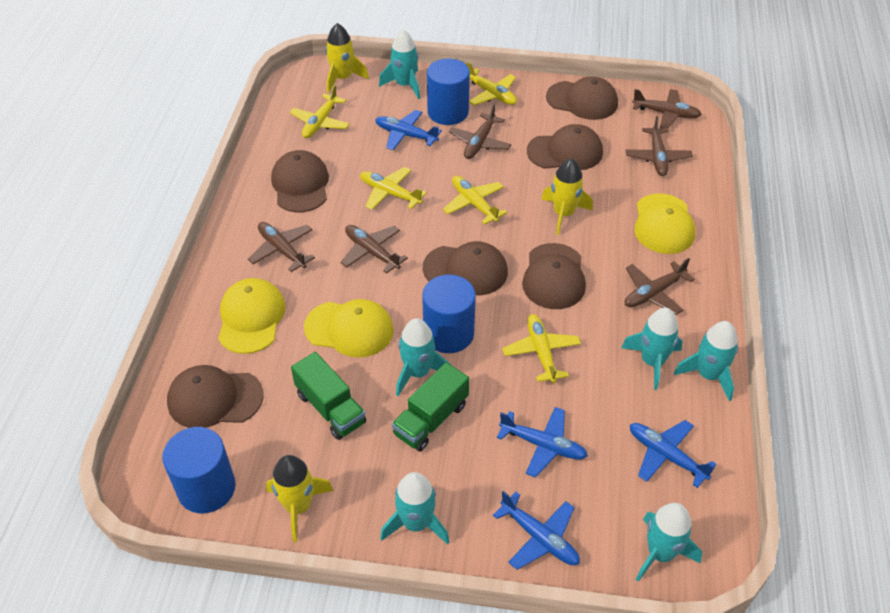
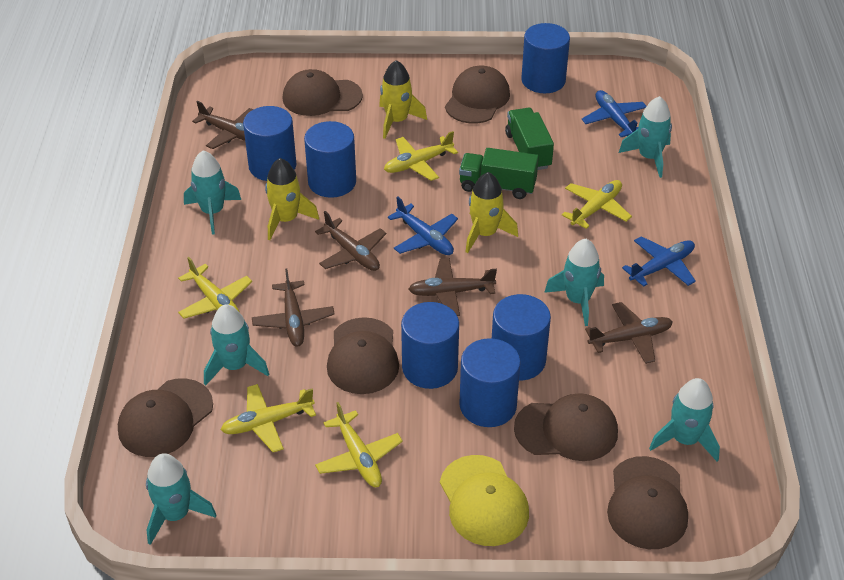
blue cylinder: 3 -> 6
blue plane: 4 -> 3
brown plane: 6 -> 5
yellow cap: 3 -> 1

